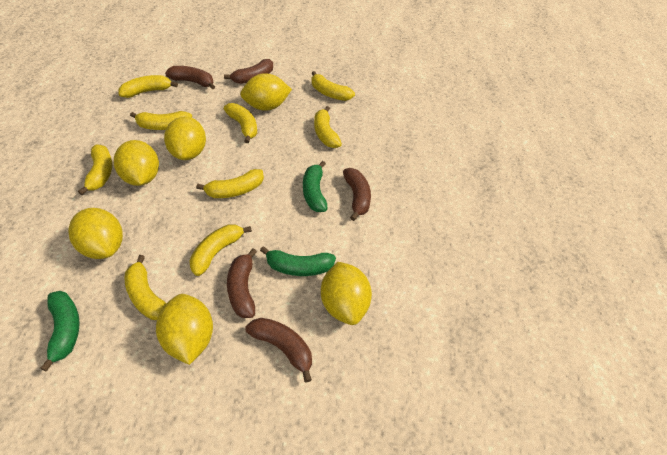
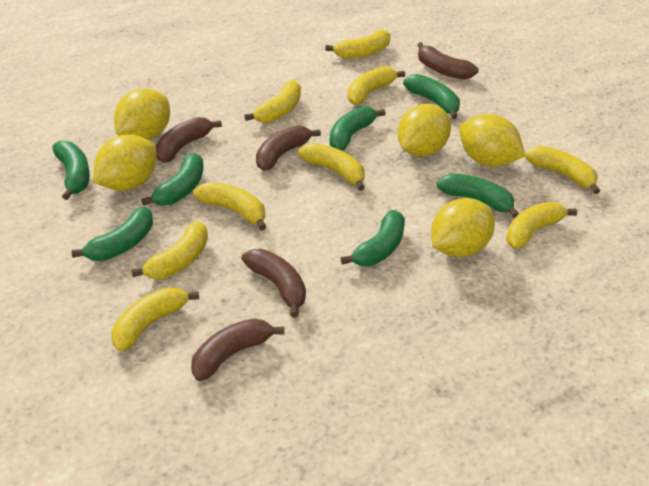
green banana: 3 -> 7
yellow lemon: 6 -> 5

